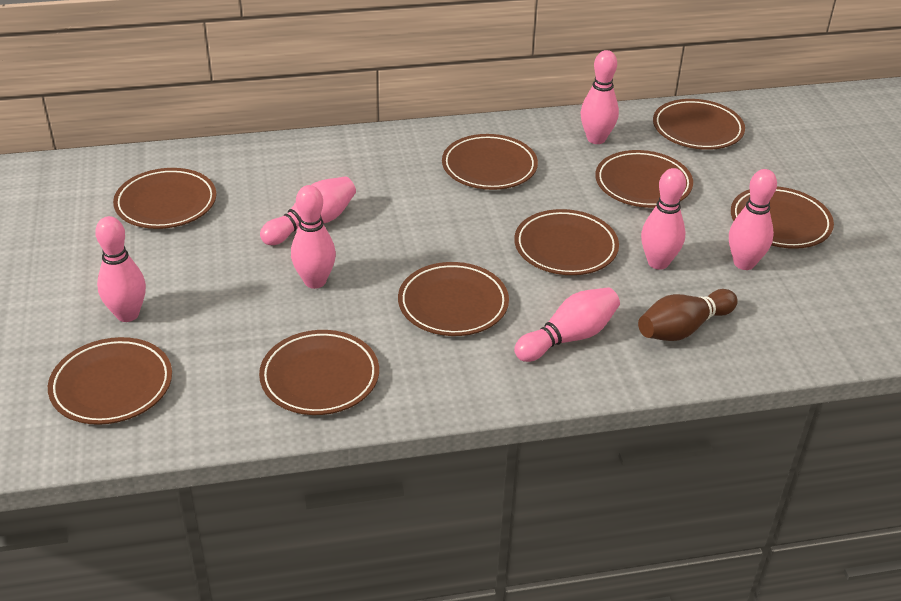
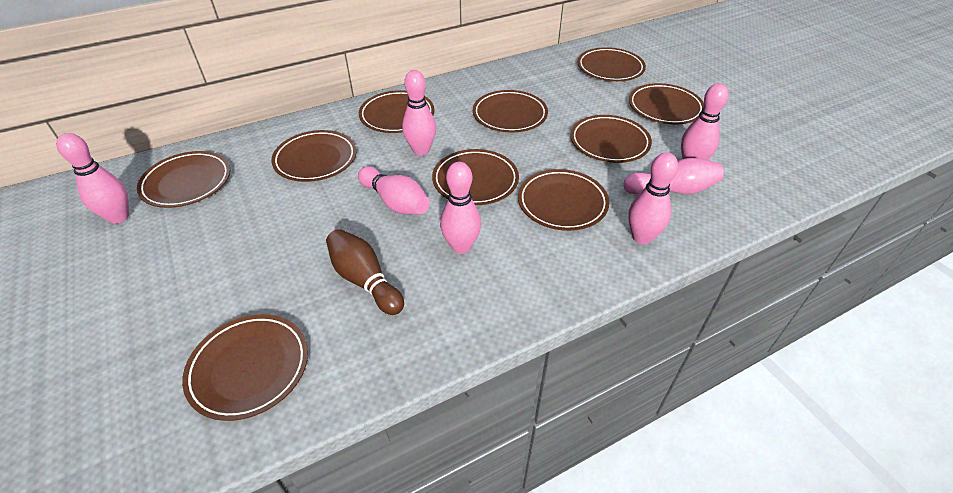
brown plate: 9 -> 10

